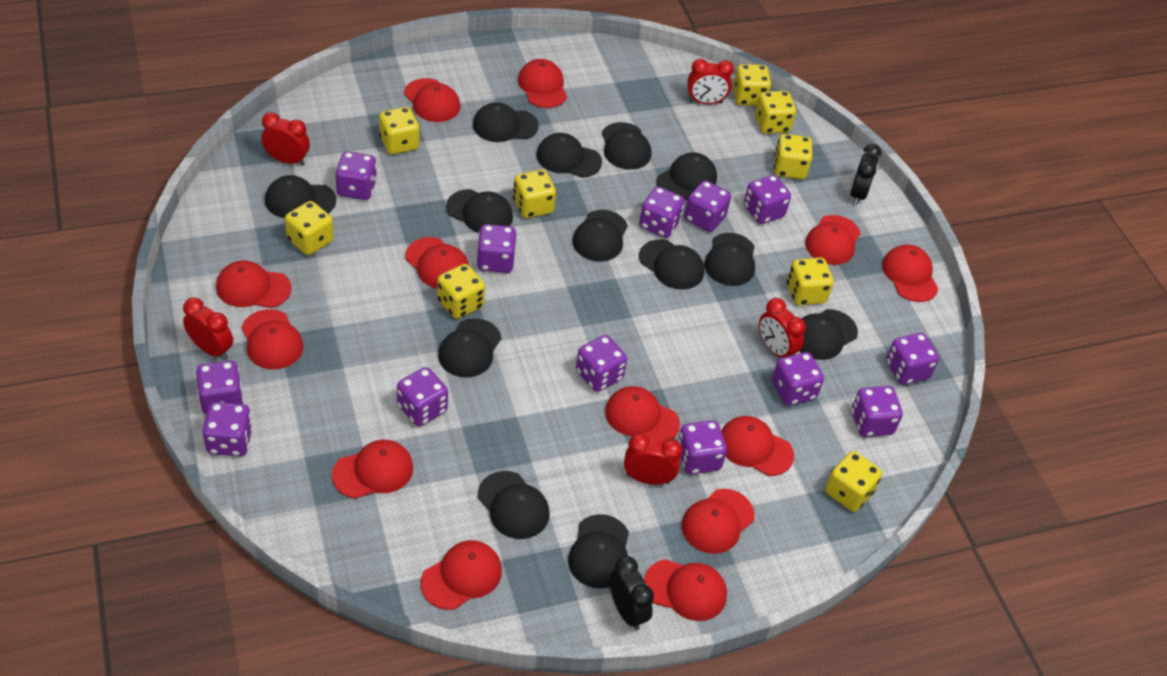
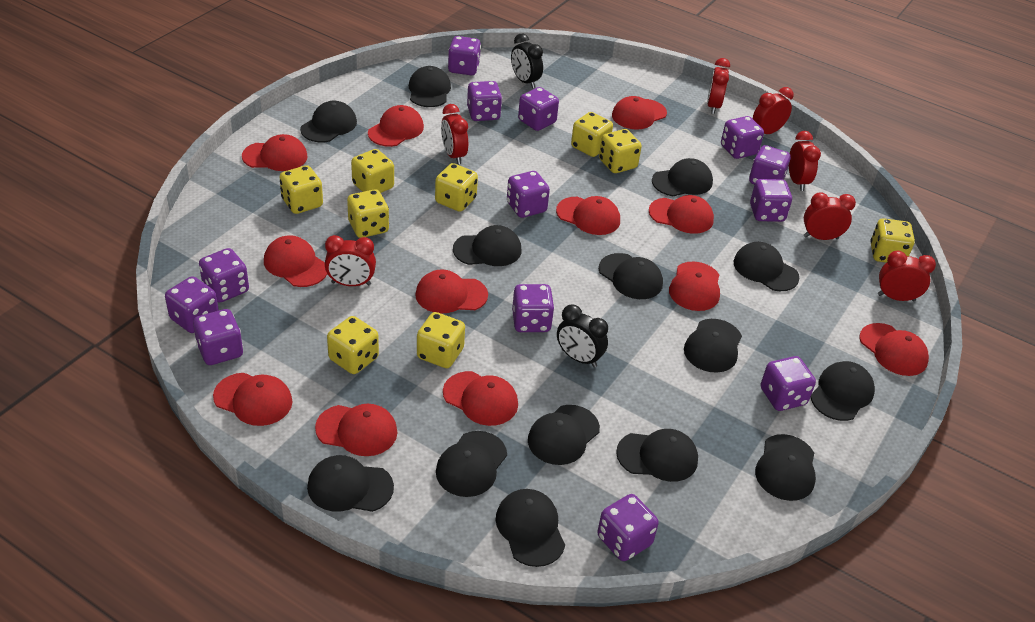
black cap: 13 -> 14
red cap: 13 -> 12
red clock: 5 -> 7

